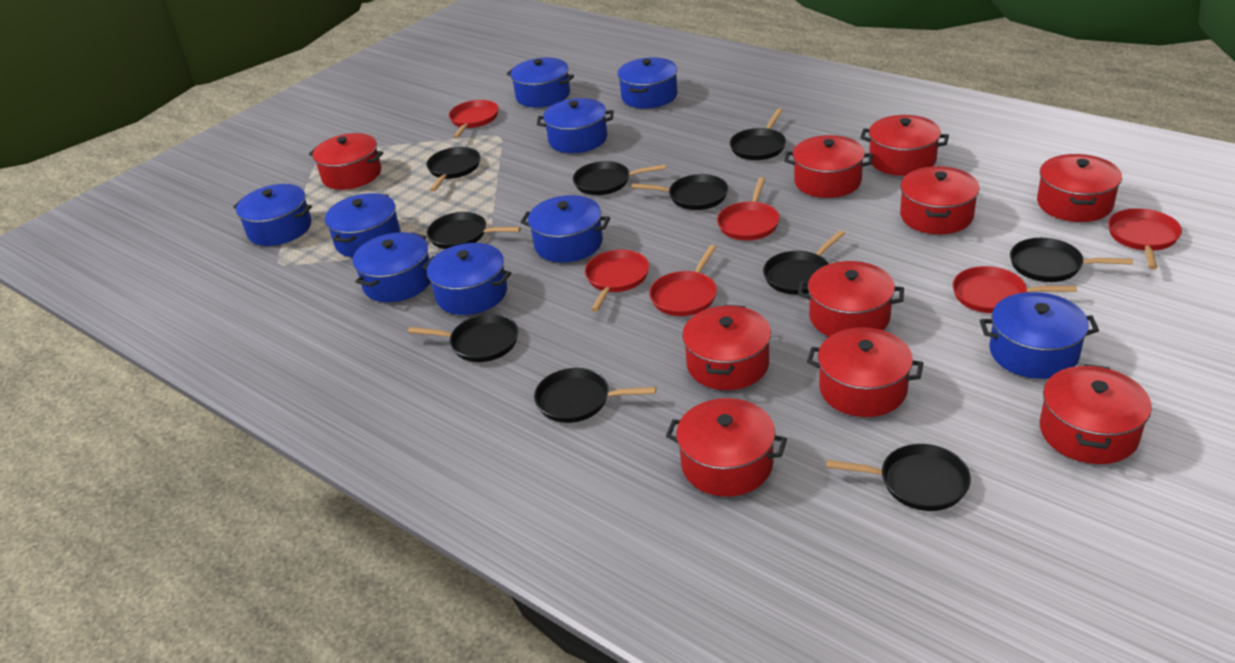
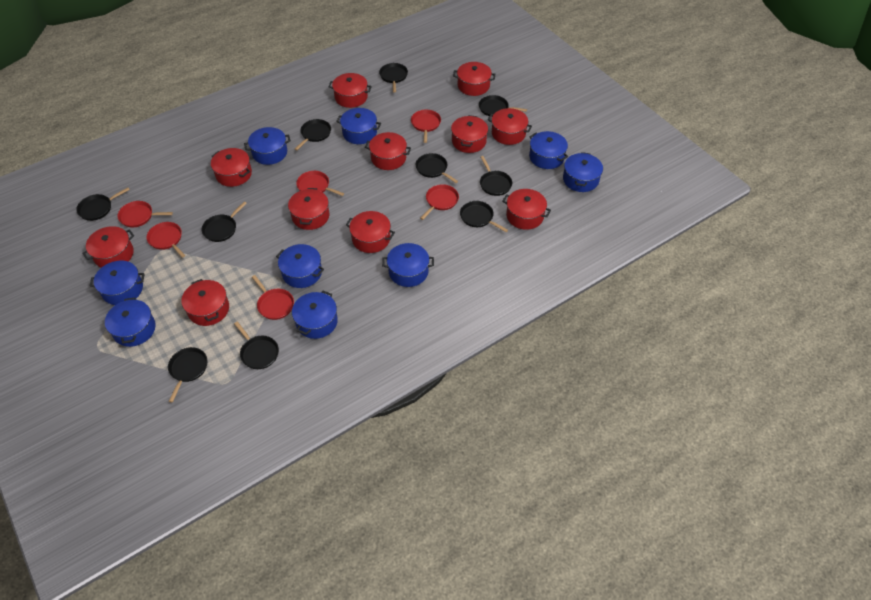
red pot: 10 -> 11

